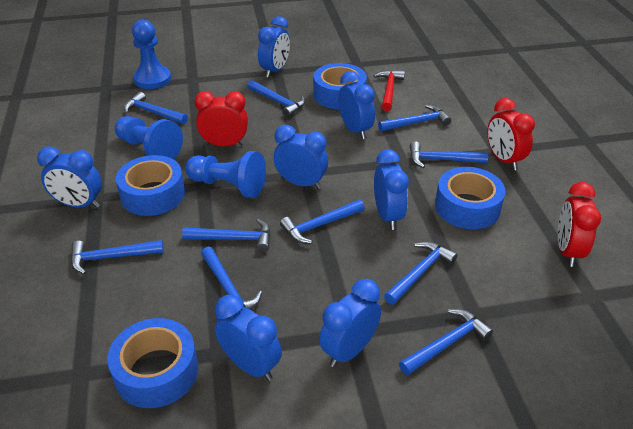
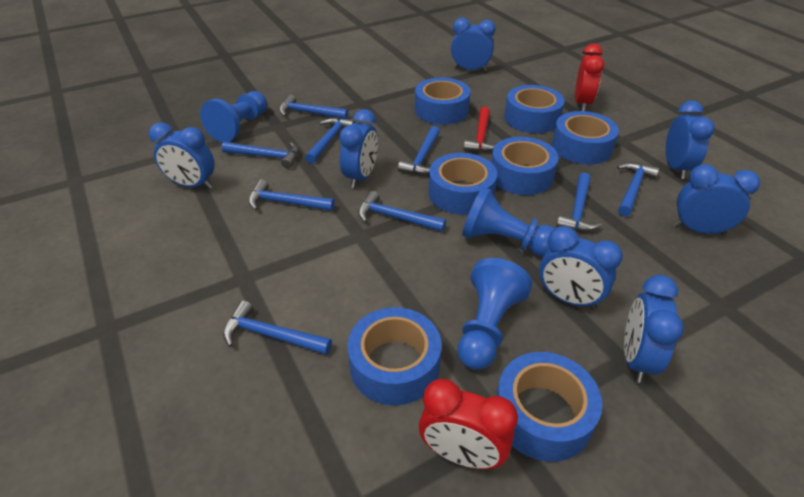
blue hammer: 10 -> 9
blue tape: 4 -> 7
red clock: 3 -> 2

